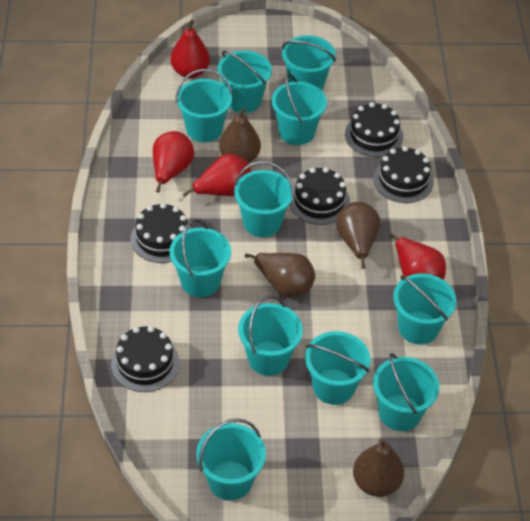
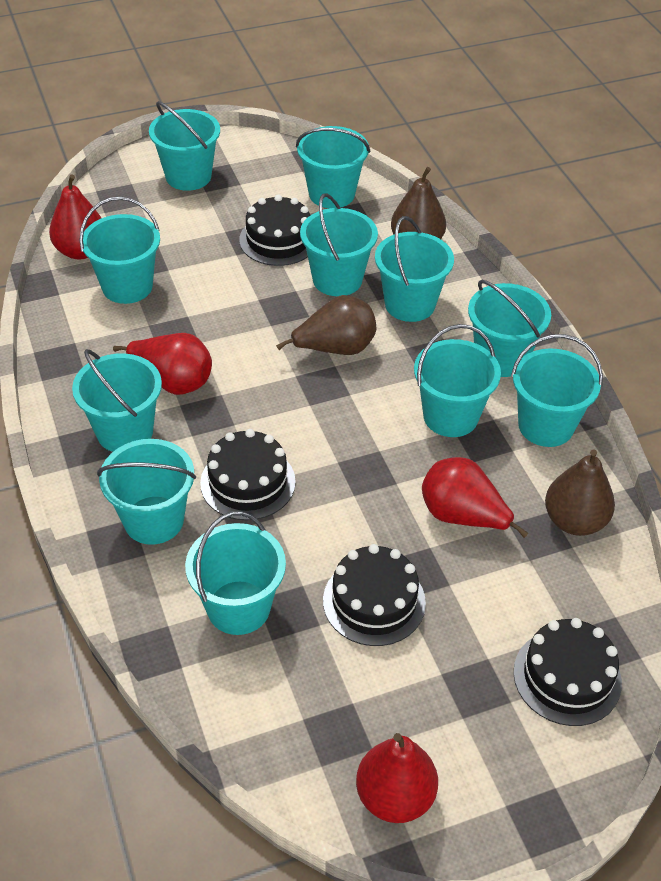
black cake: 5 -> 4
brown pear: 4 -> 3

